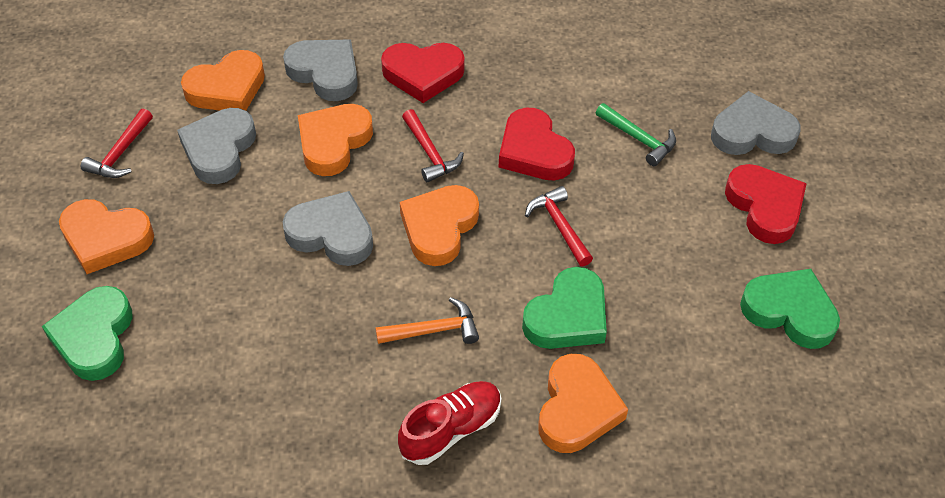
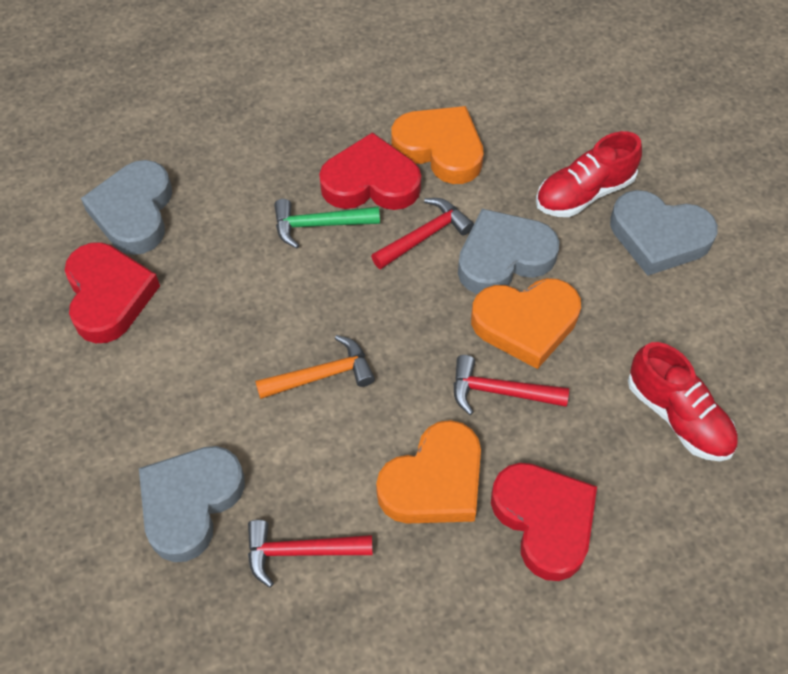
green heart: 3 -> 0
orange heart: 5 -> 3
red shoe: 1 -> 2

